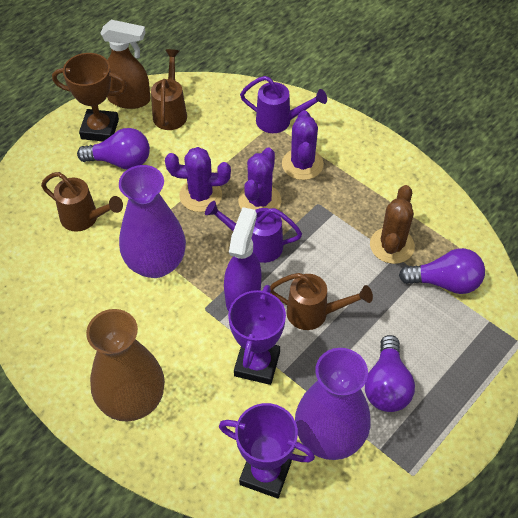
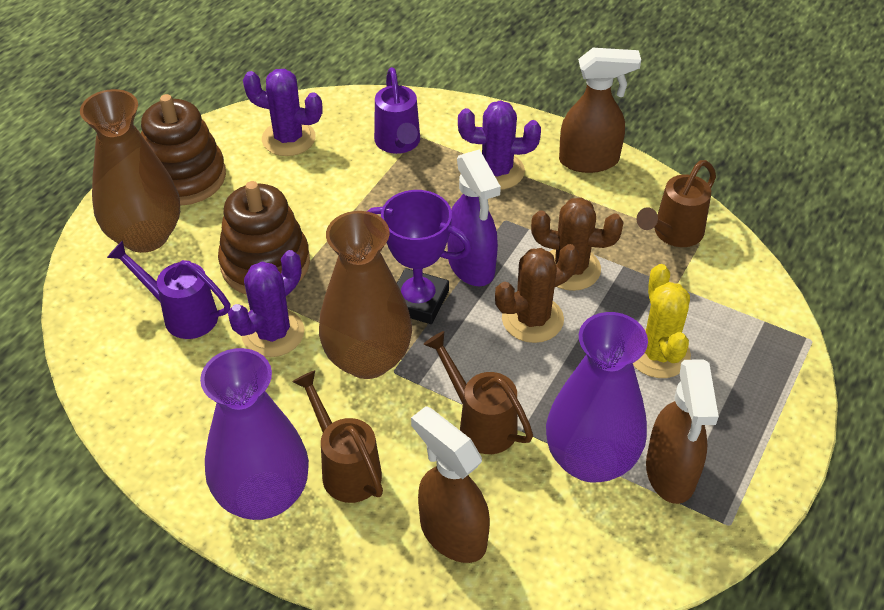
brown cactus: 1 -> 2
brown spray bottle: 1 -> 3
brown stacking toy: 0 -> 2
brown trophy: 1 -> 0
brown vase: 1 -> 2
purple light bulb: 3 -> 0
purple trophy: 2 -> 1
yellow cactus: 0 -> 1

